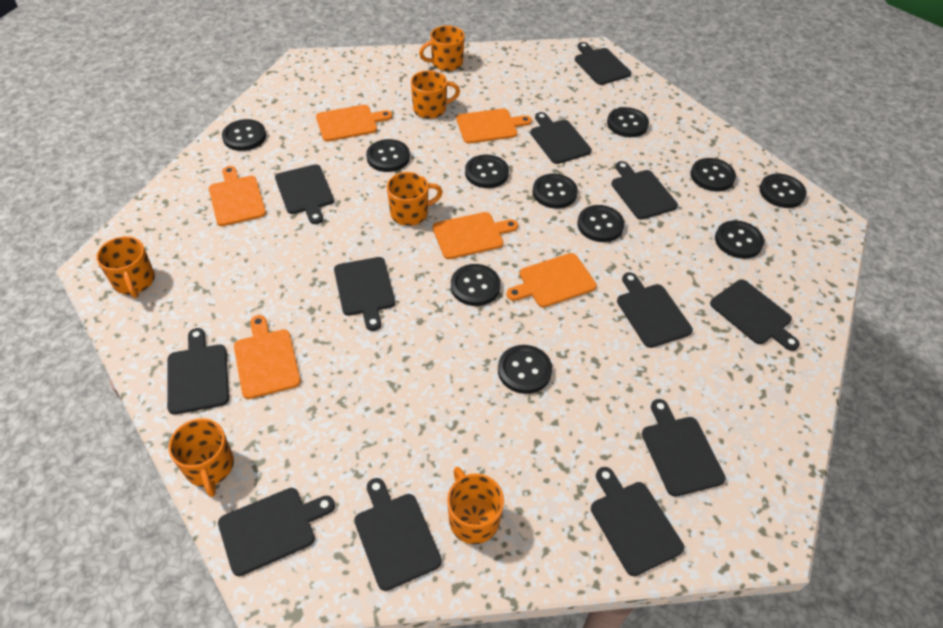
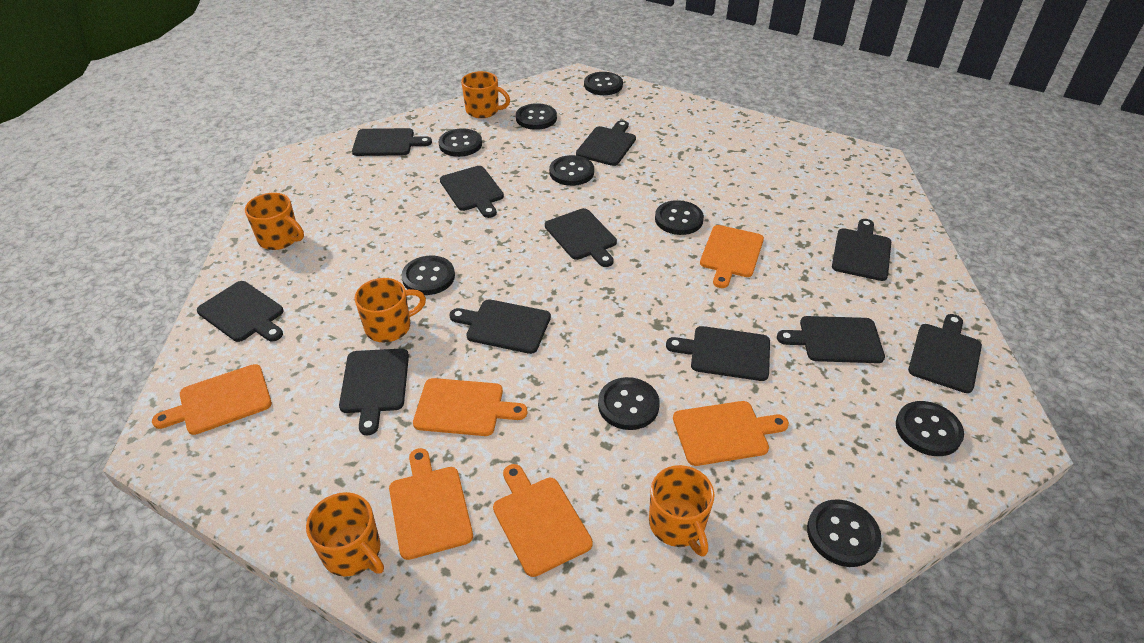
black button: 11 -> 9
black cutting board: 12 -> 11
orange mug: 6 -> 5

